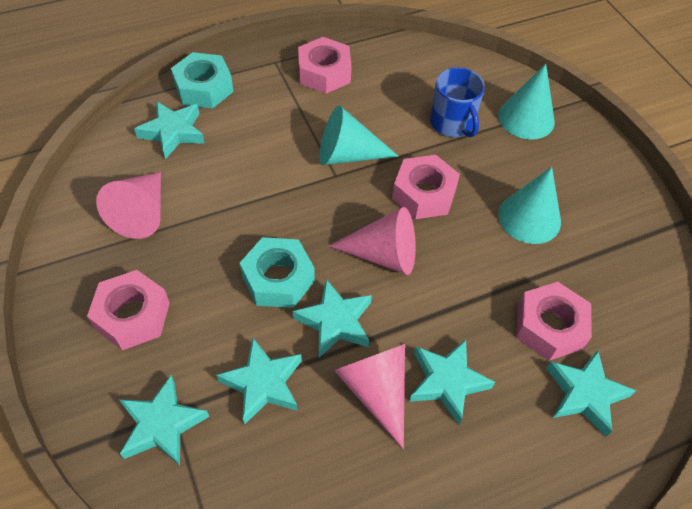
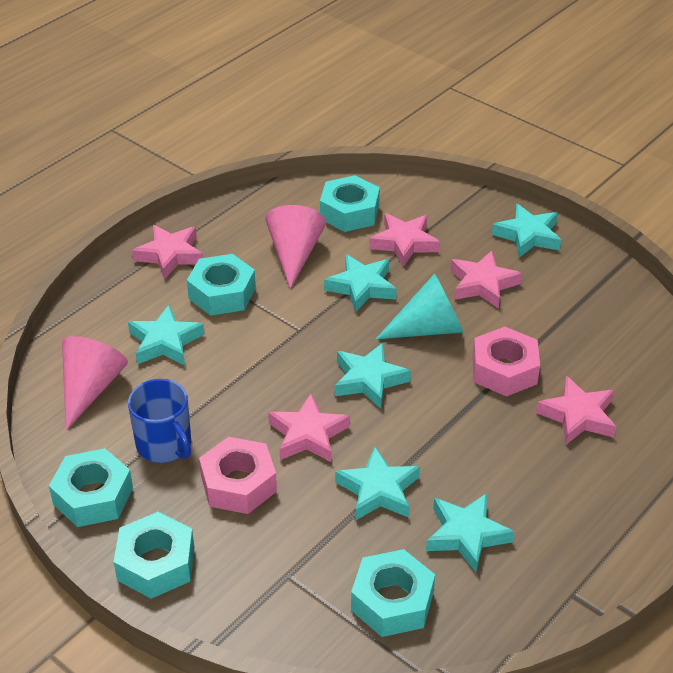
pink cone: 3 -> 2
pink nut: 4 -> 2
pink star: 0 -> 5
turquoise cone: 3 -> 1
turquoise nut: 2 -> 5

